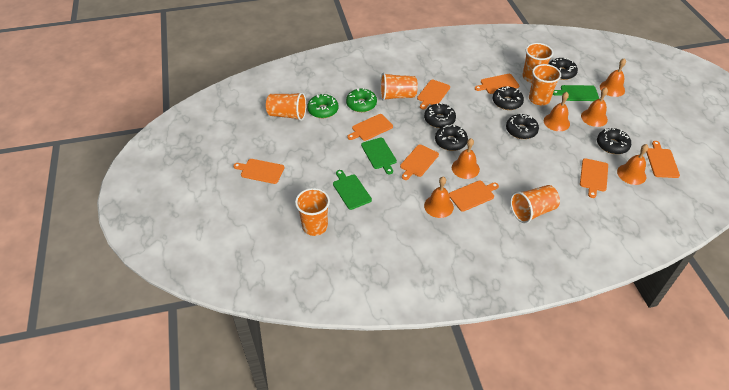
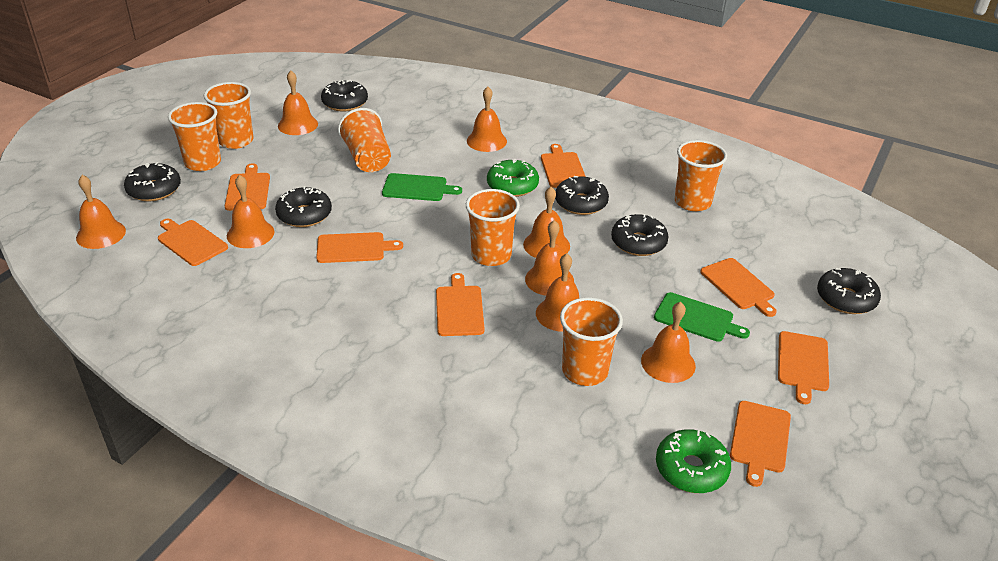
green cutting board: 3 -> 2
orange bell: 6 -> 8

